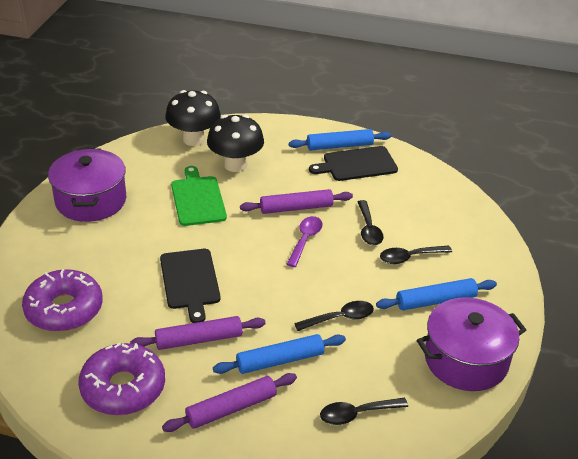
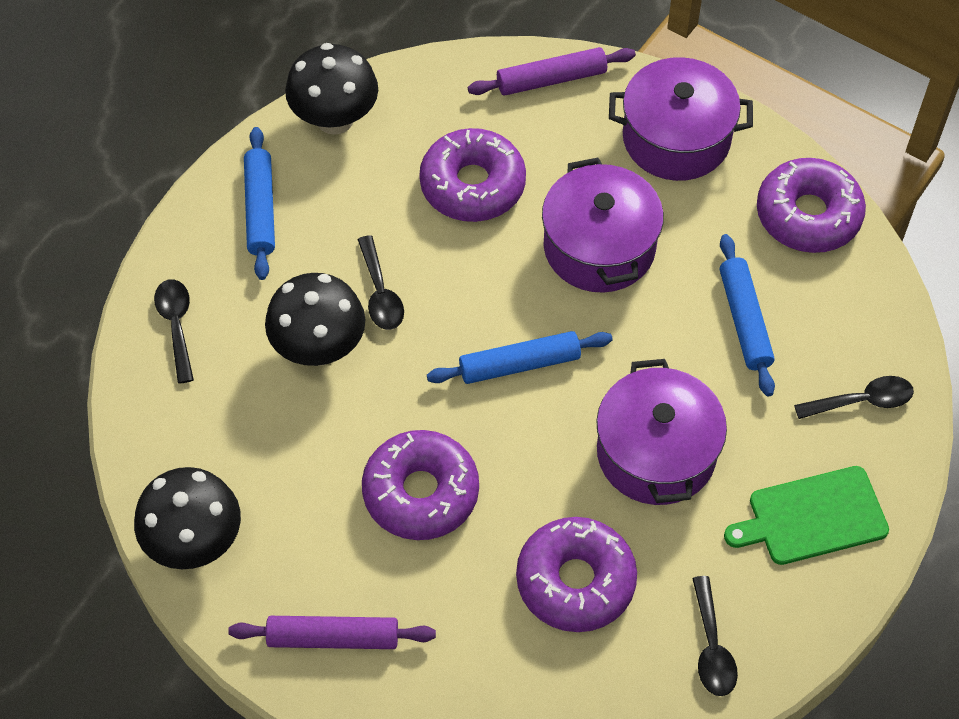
black cutting board: 2 -> 0
black mushroom: 2 -> 3
purple donut: 2 -> 4
purple pot: 2 -> 3
purple rolling pin: 3 -> 2
purple spoon: 1 -> 0

